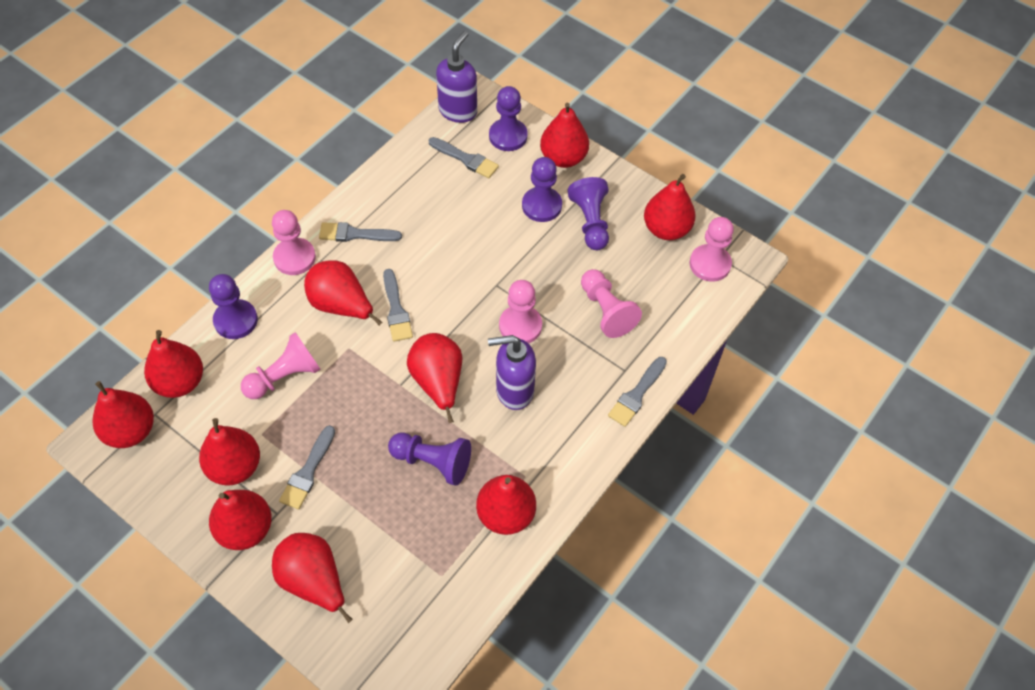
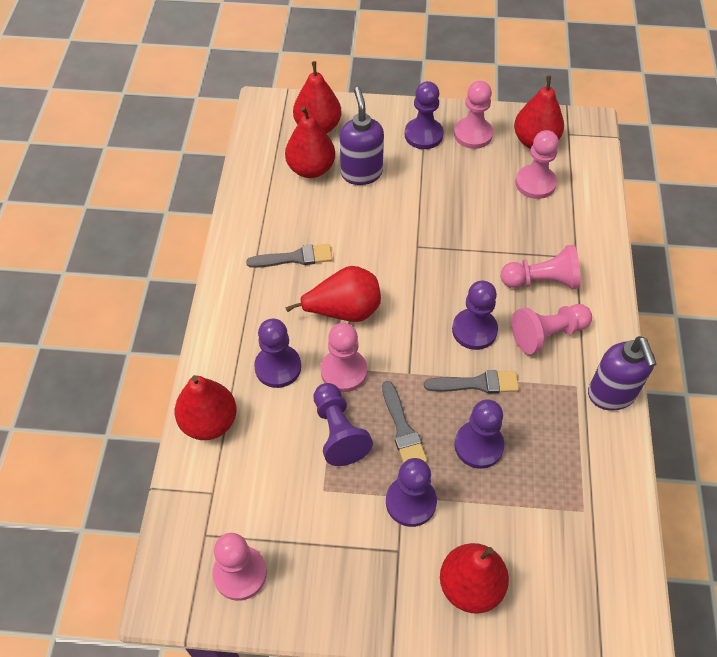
grey brush: 5 -> 3
pink pawn: 5 -> 6
purple pawn: 5 -> 6
red pear: 10 -> 6

